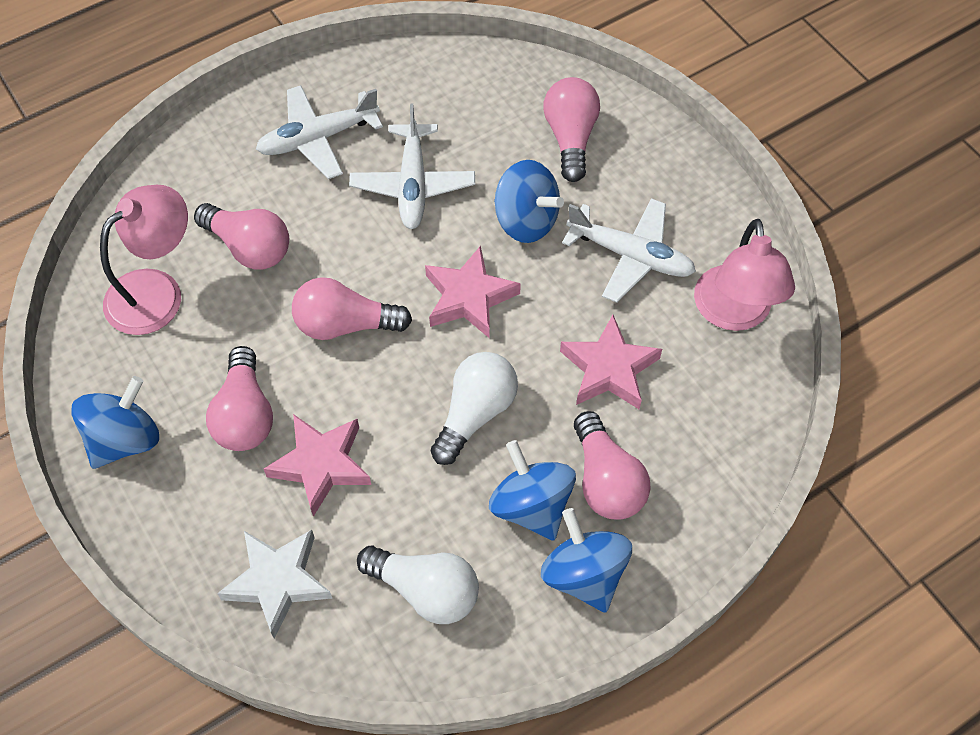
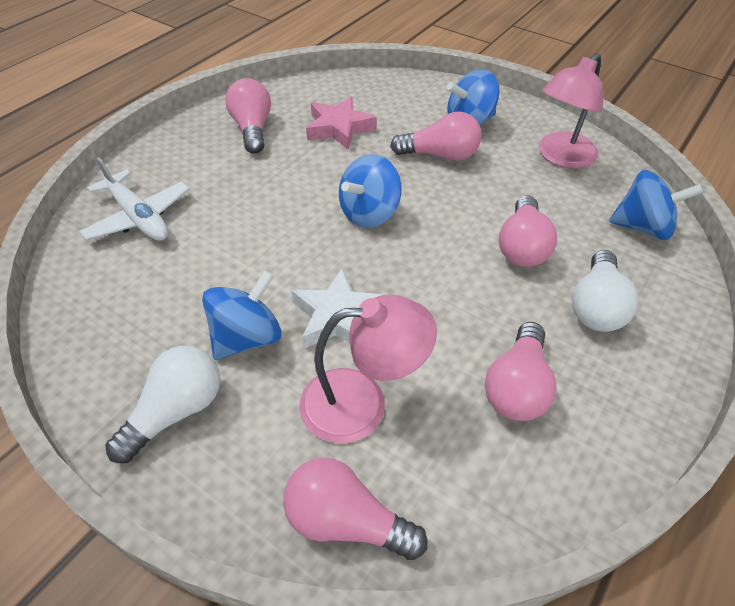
pink star: 3 -> 1
white plane: 3 -> 1

